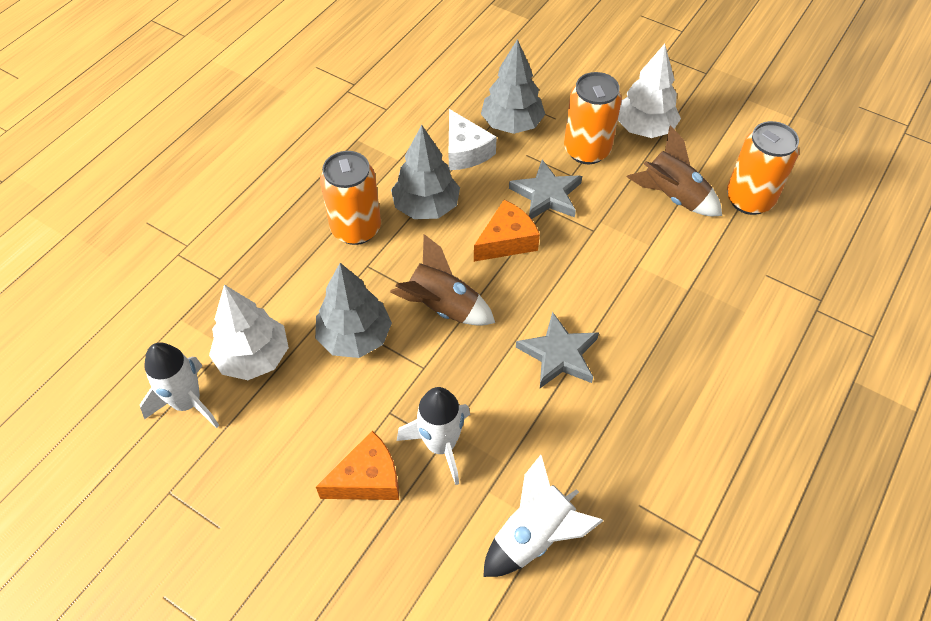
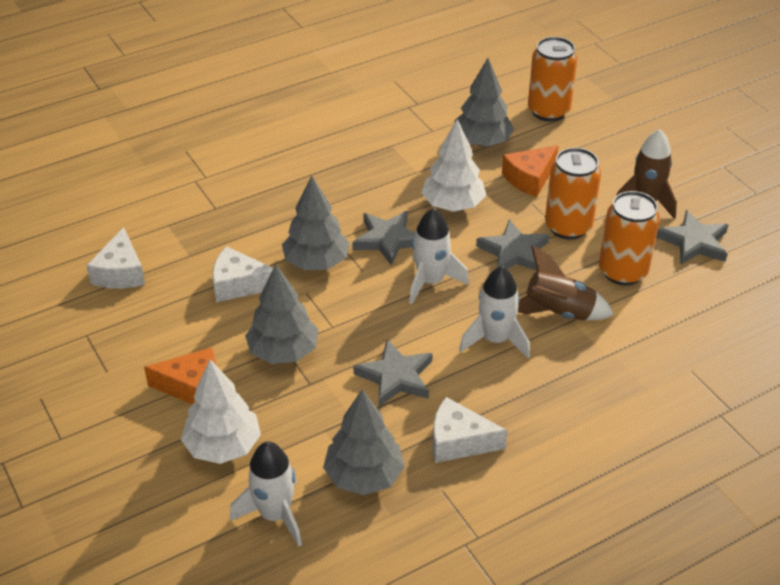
grey star: 2 -> 4
grey tree: 3 -> 4
white cheese: 1 -> 3

